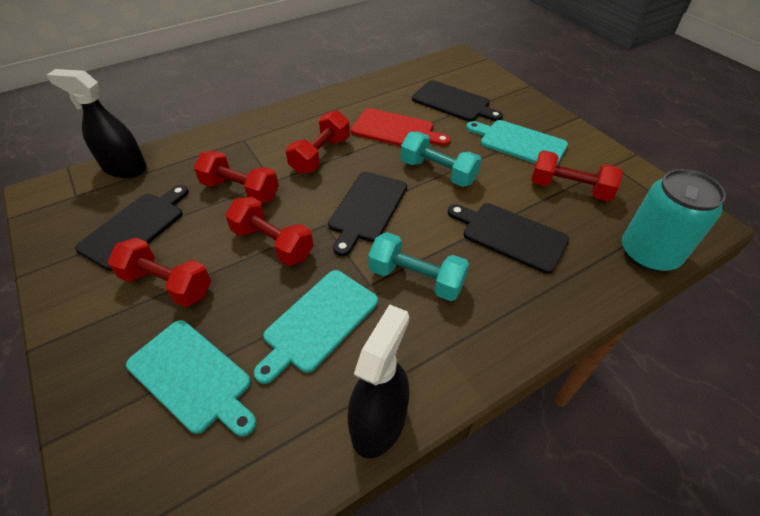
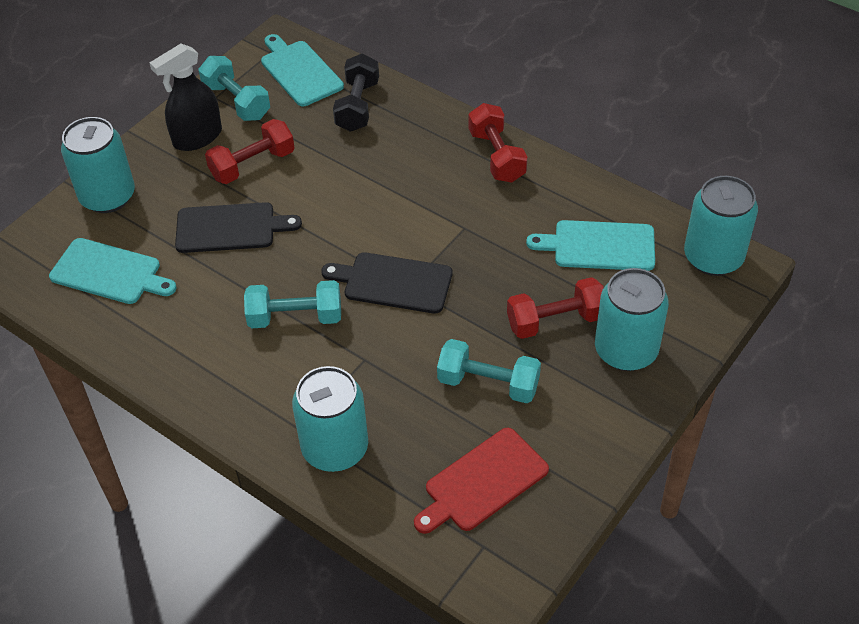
black cutting board: 4 -> 2
black dumbbell: 0 -> 1
black spray bottle: 2 -> 1
red dumbbell: 5 -> 3
turquoise can: 1 -> 4
turquoise dumbbell: 2 -> 3

